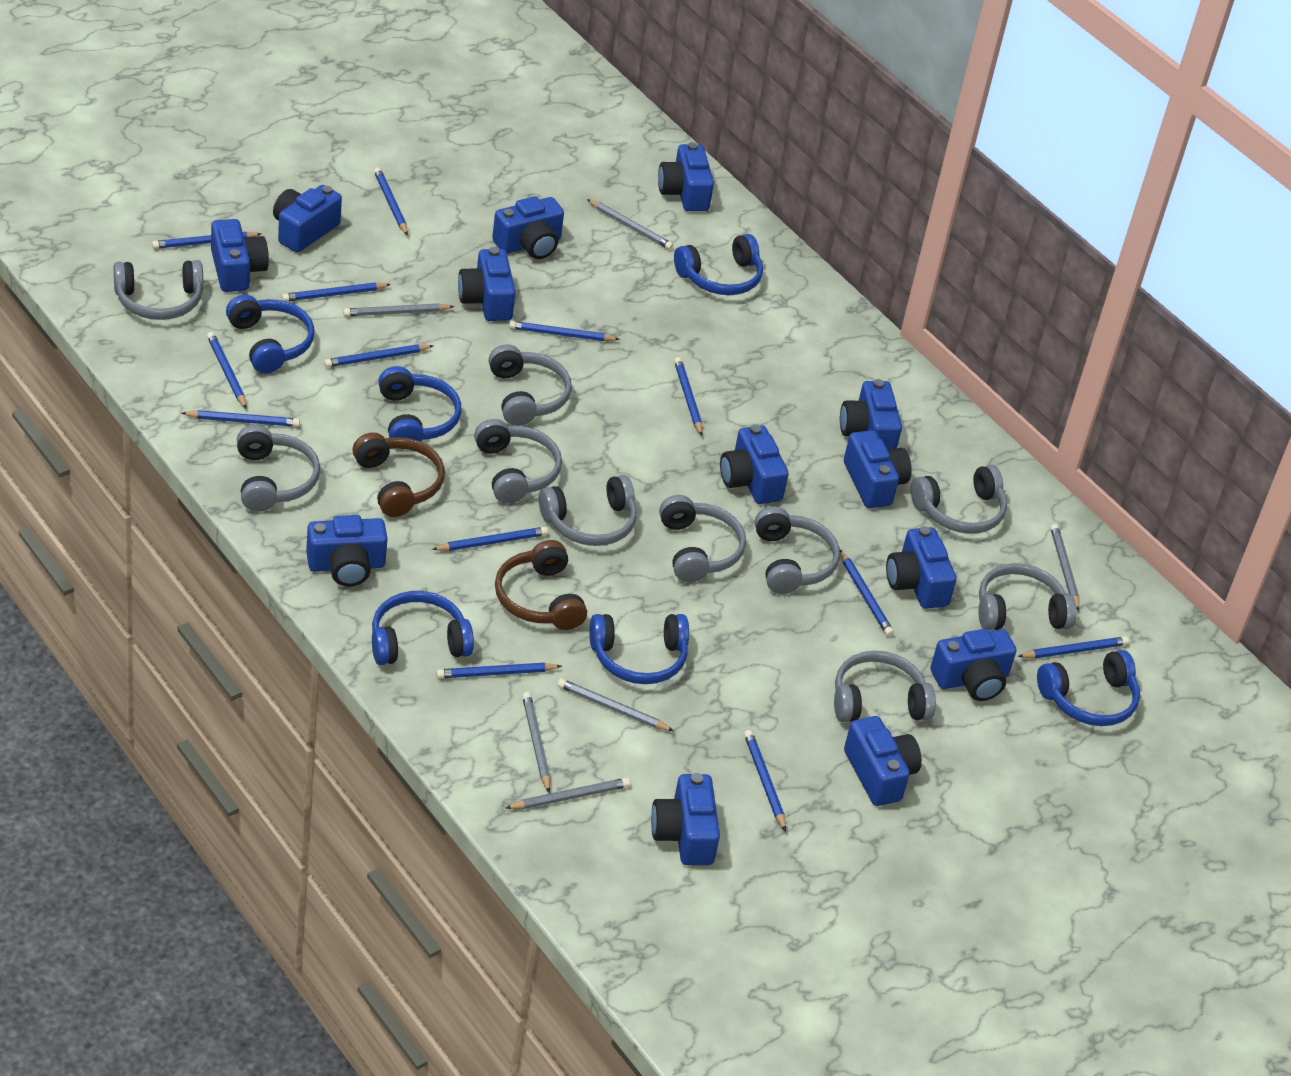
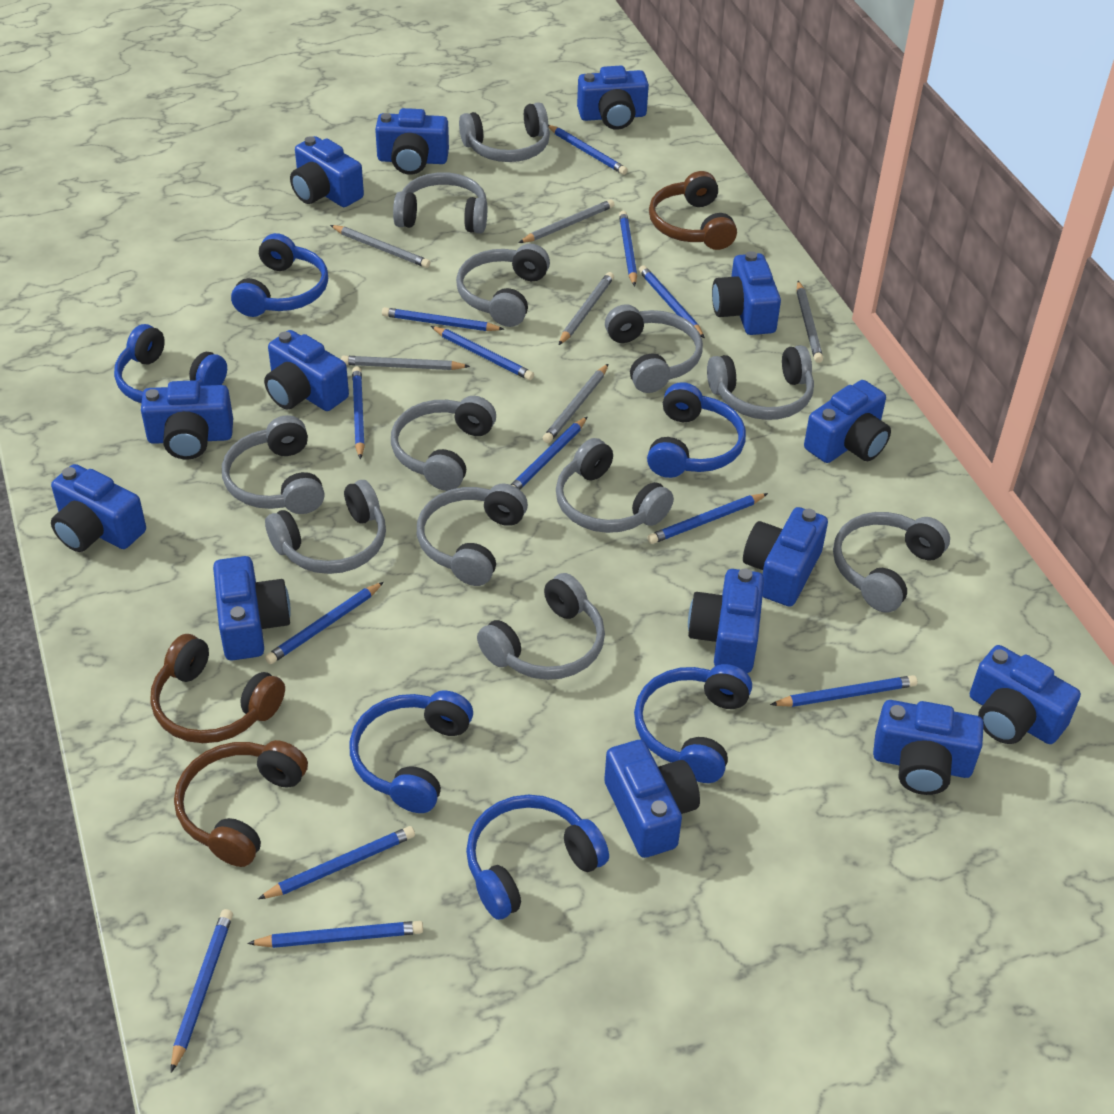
blue camera: 13 -> 14
brown headphones: 2 -> 3
grey headphones: 10 -> 12

